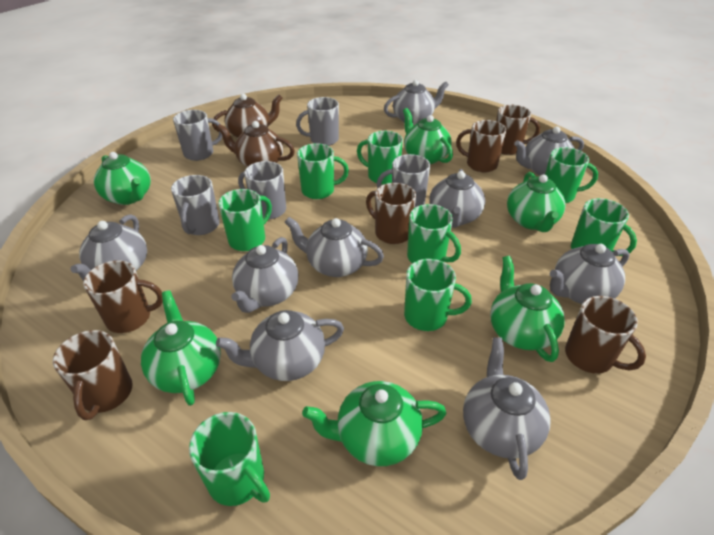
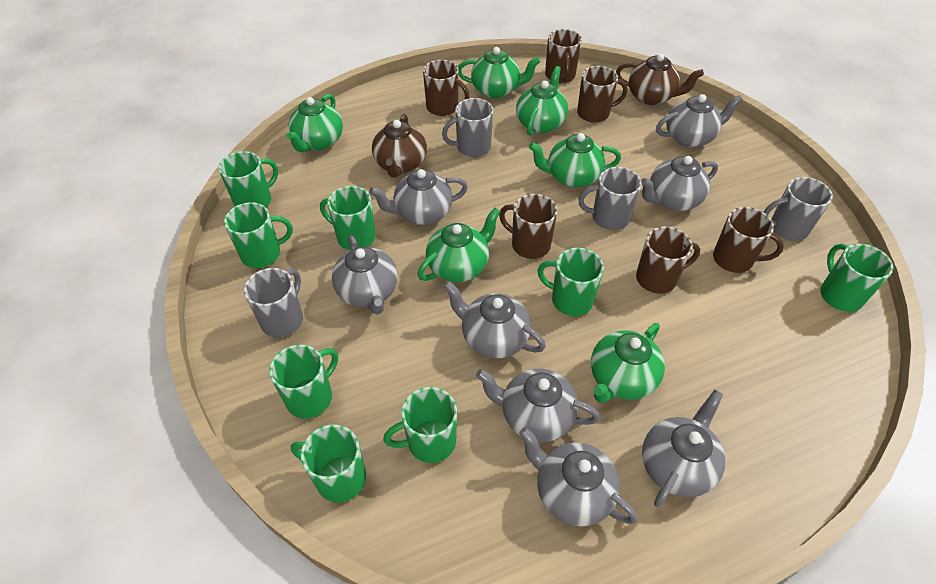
grey mug: 5 -> 4
grey teapot: 9 -> 8

